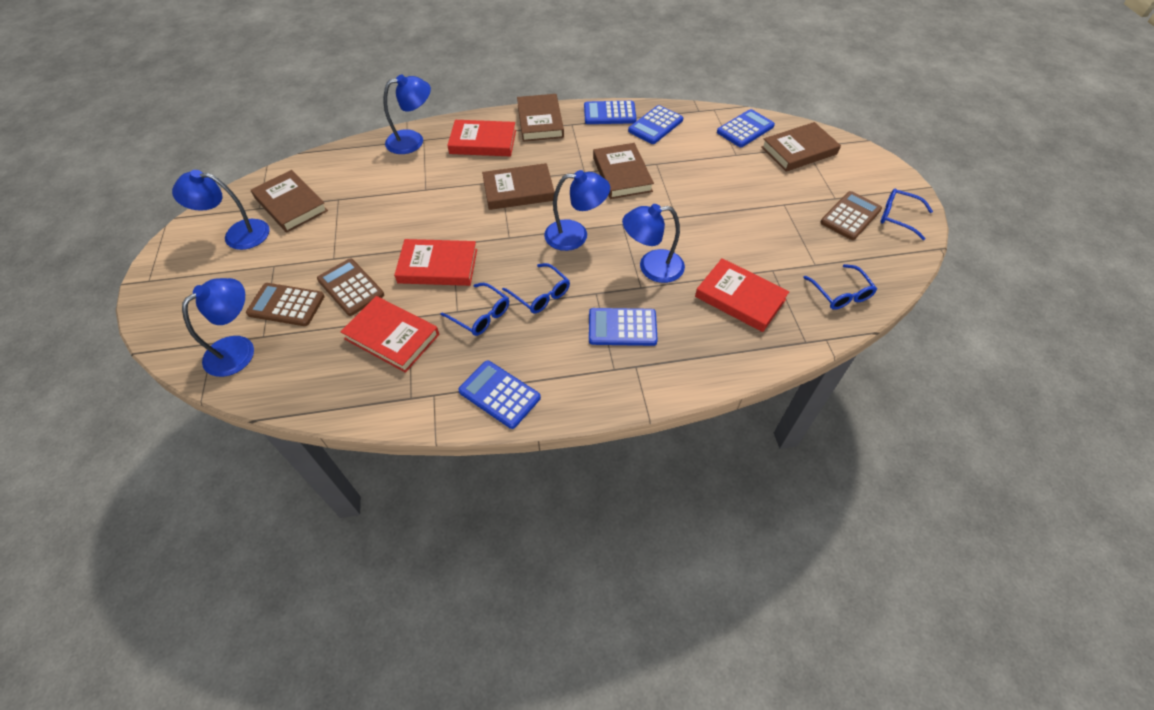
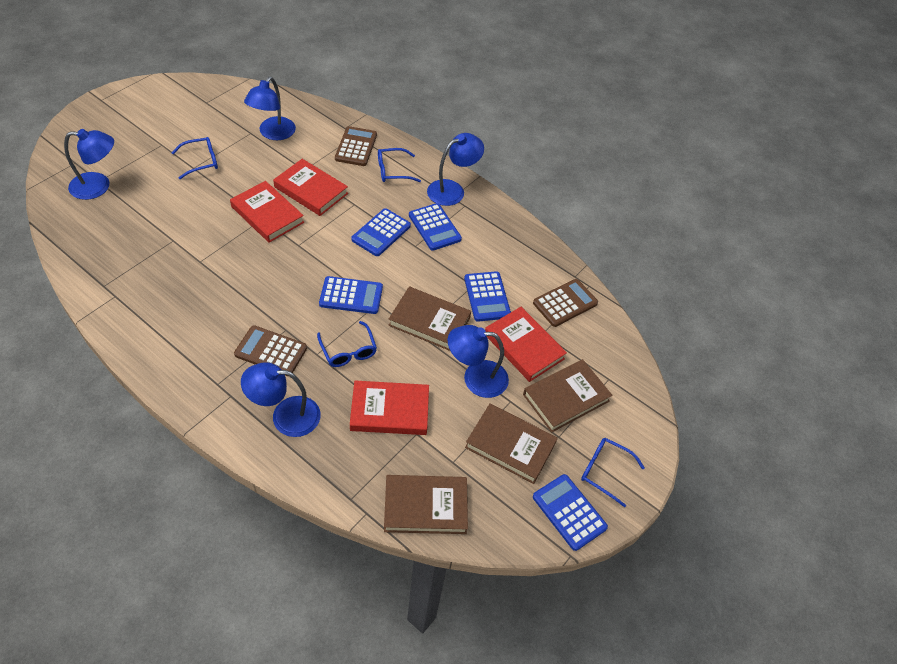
brown book: 5 -> 4

